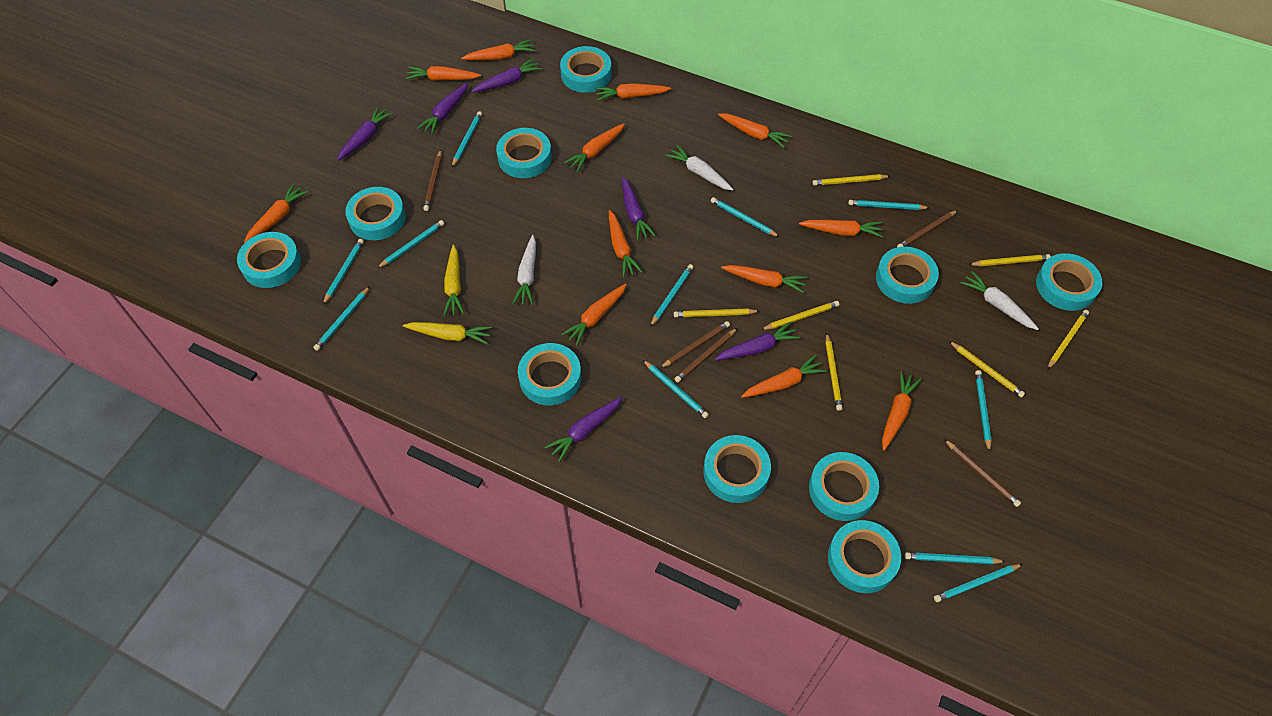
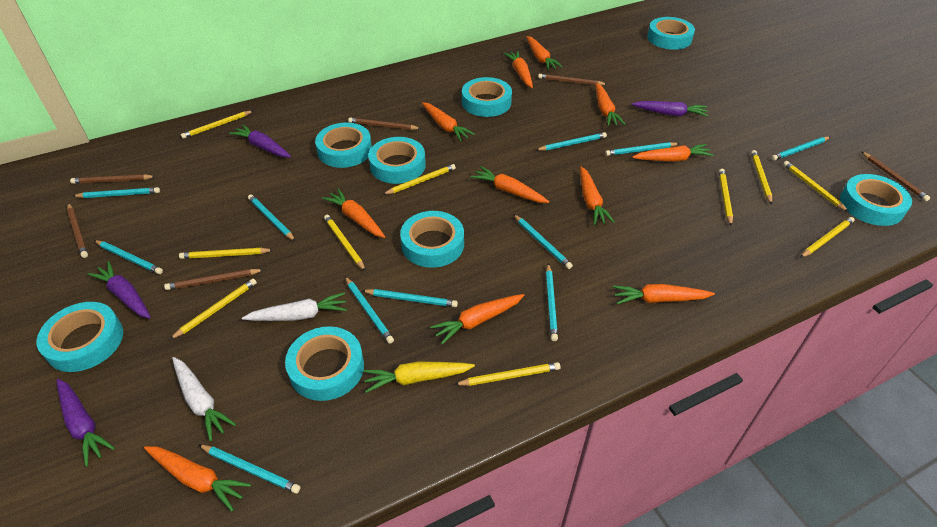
brown pencil: 5 -> 6
orange carrot: 12 -> 11
purple carrot: 6 -> 4
turquoise tape: 10 -> 8
white carrot: 3 -> 2
yellow carrot: 2 -> 1
yellow pencil: 7 -> 10

